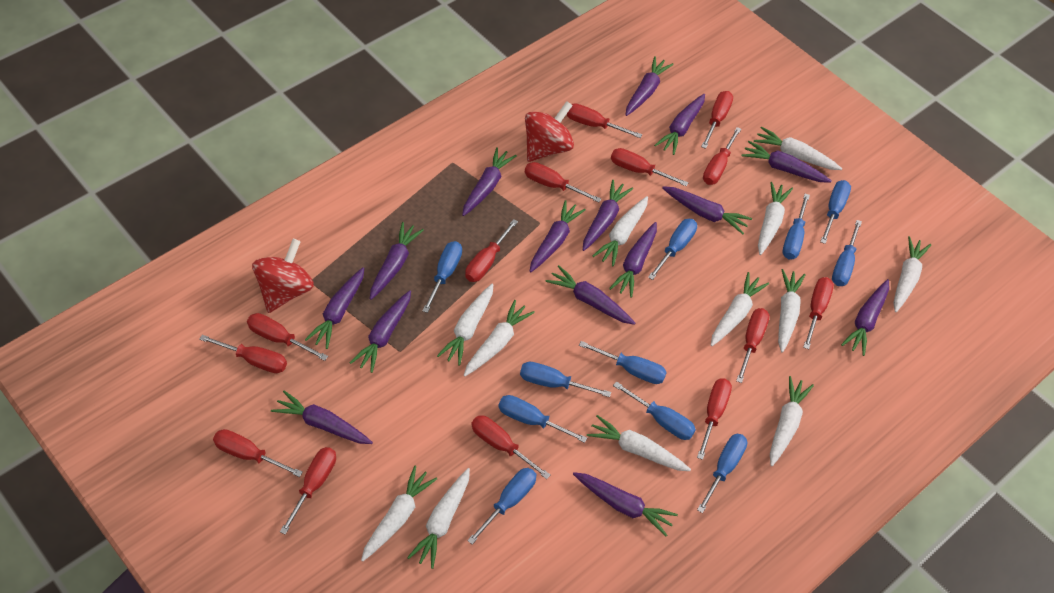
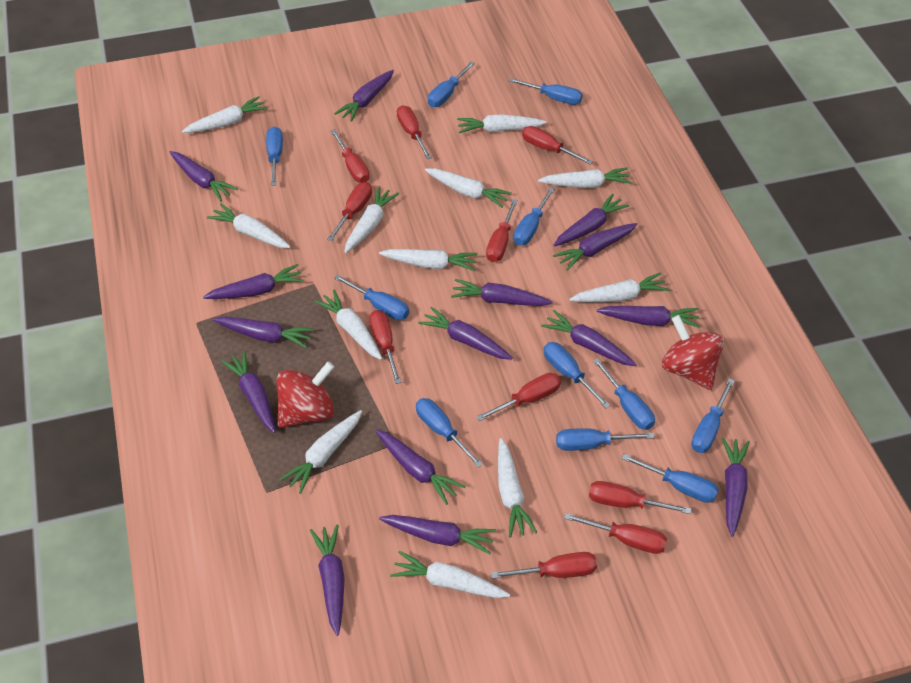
red screwdriver: 14 -> 10

